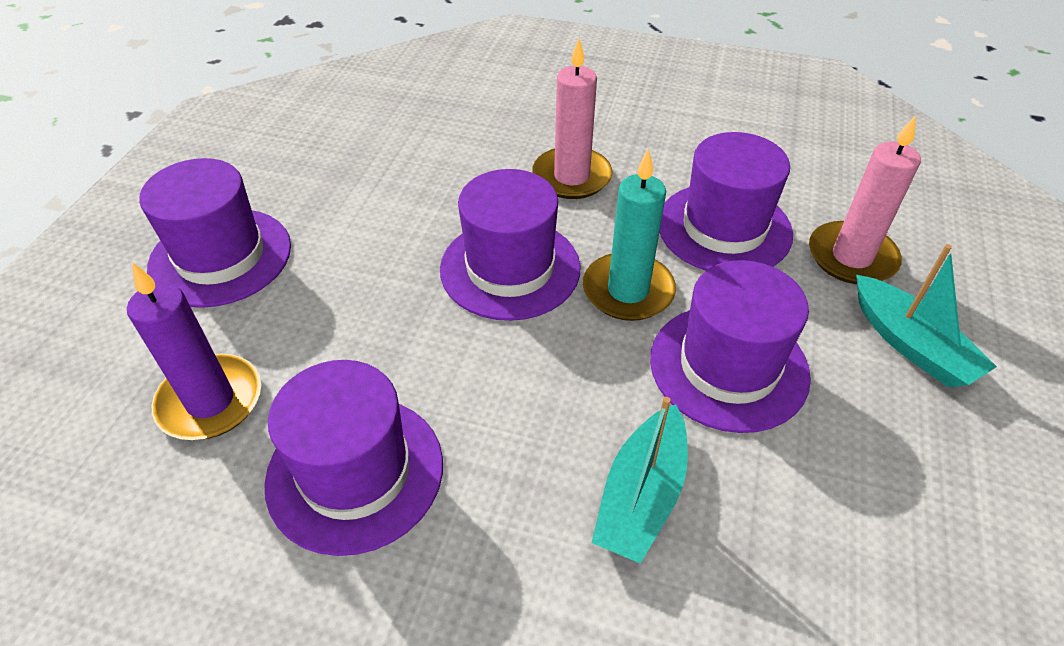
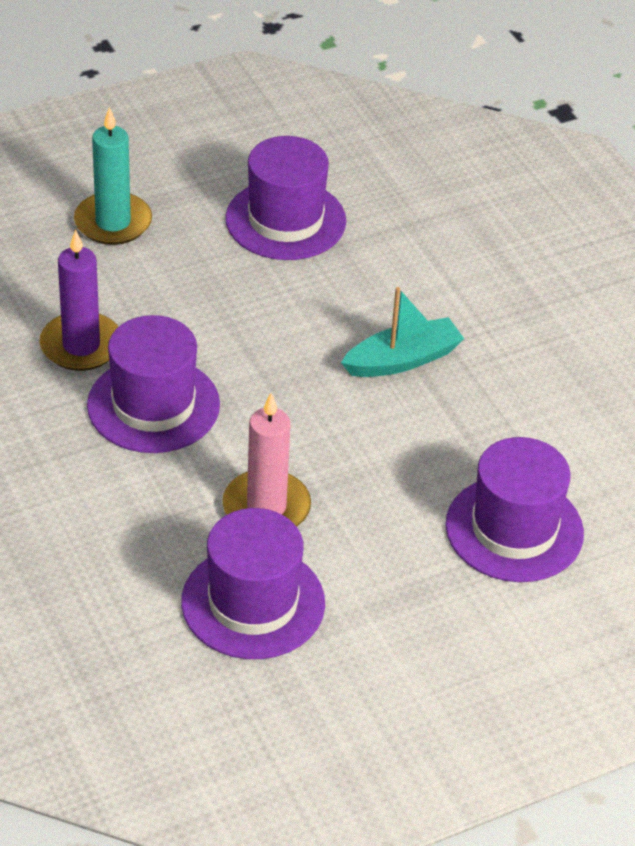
pink candle: 2 -> 1
purple hat: 5 -> 4
turquoise boat: 2 -> 1

